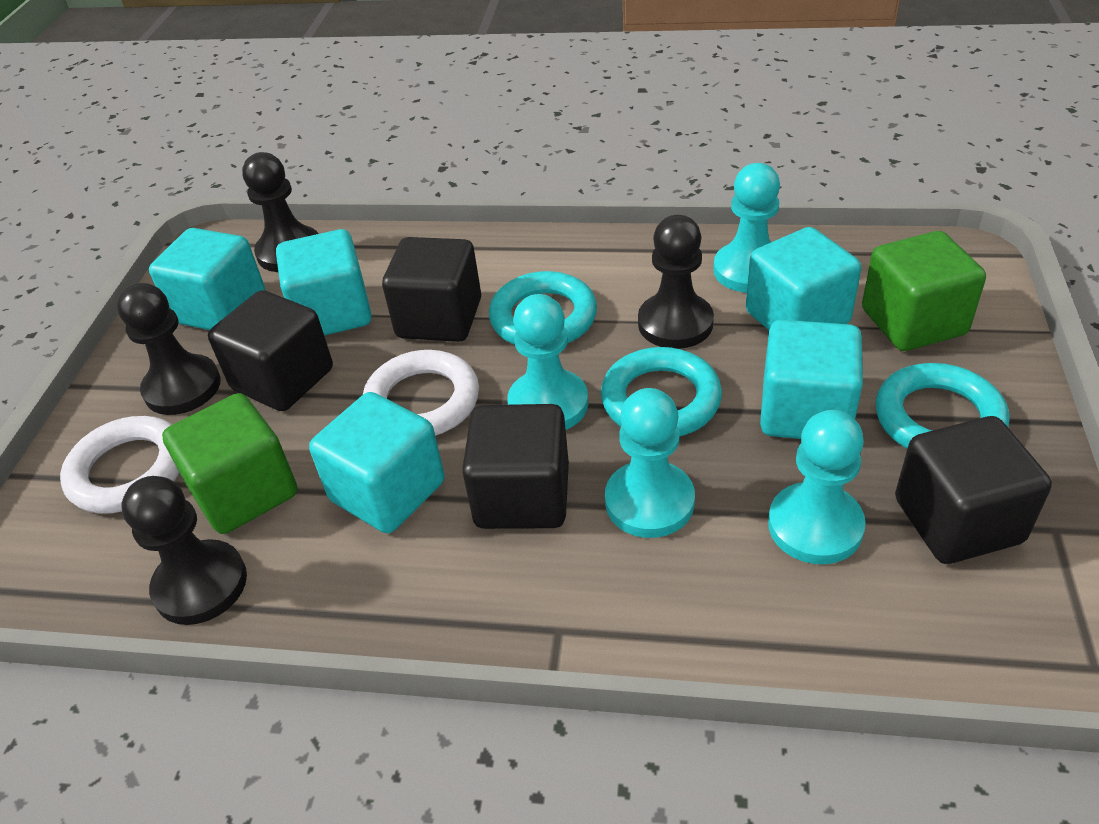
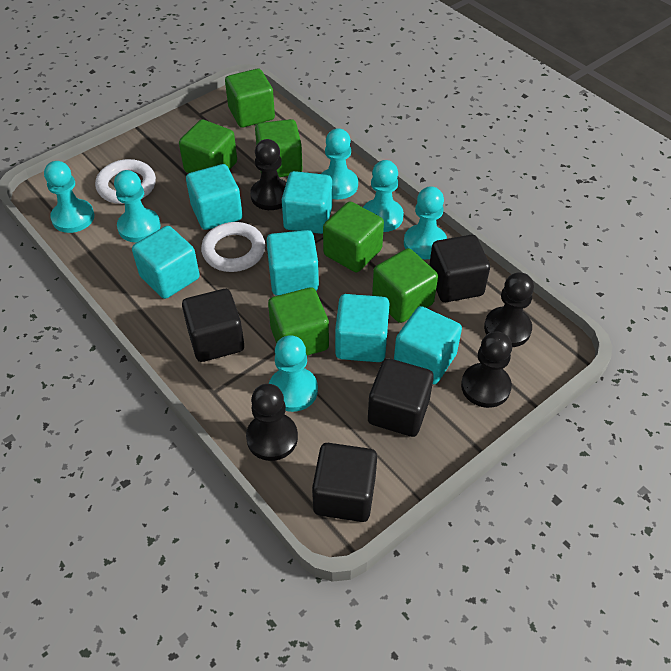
green cube: 2 -> 6
turquoise cube: 5 -> 6
turquoise pawn: 4 -> 6
turquoise ring: 3 -> 0

